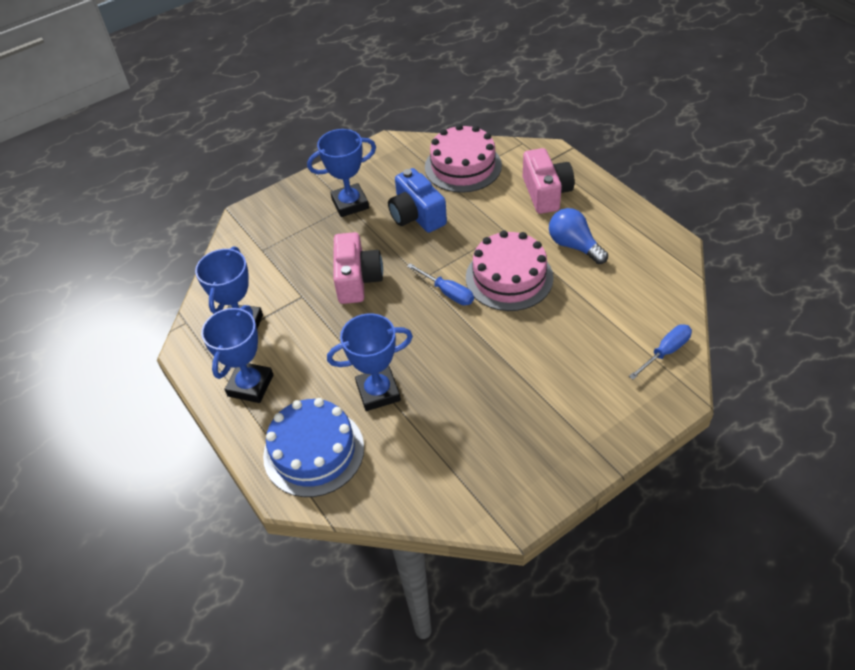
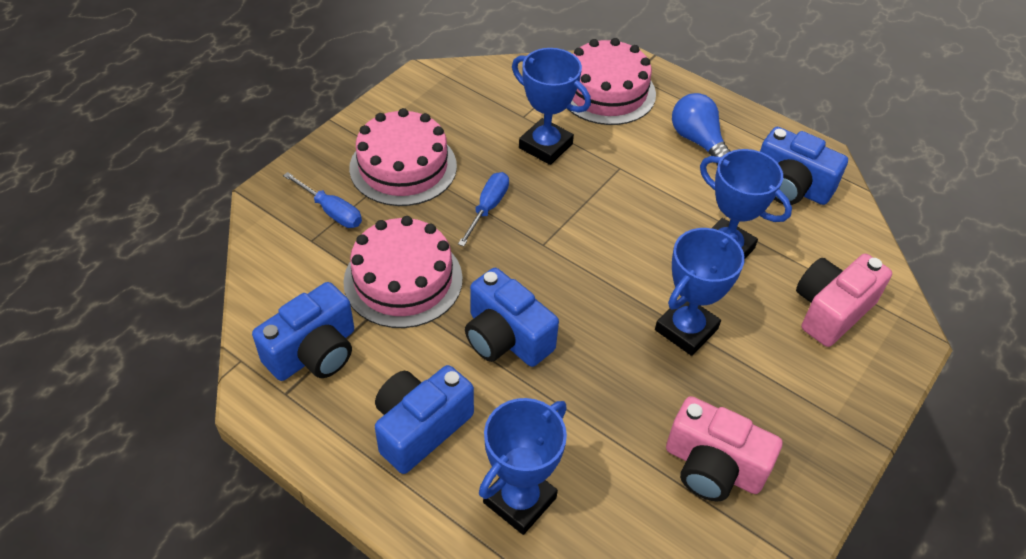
blue cake: 1 -> 0
blue camera: 1 -> 4
pink cake: 2 -> 3

